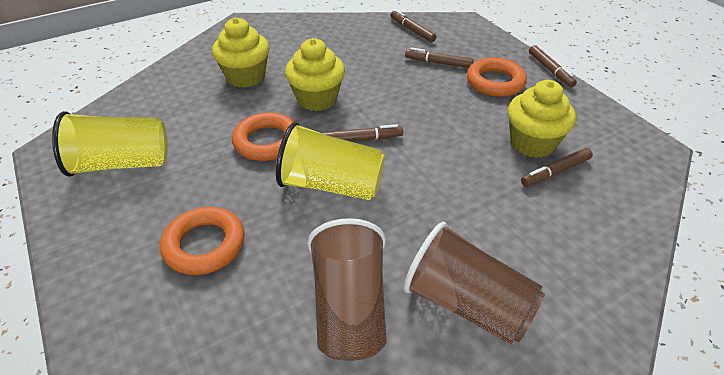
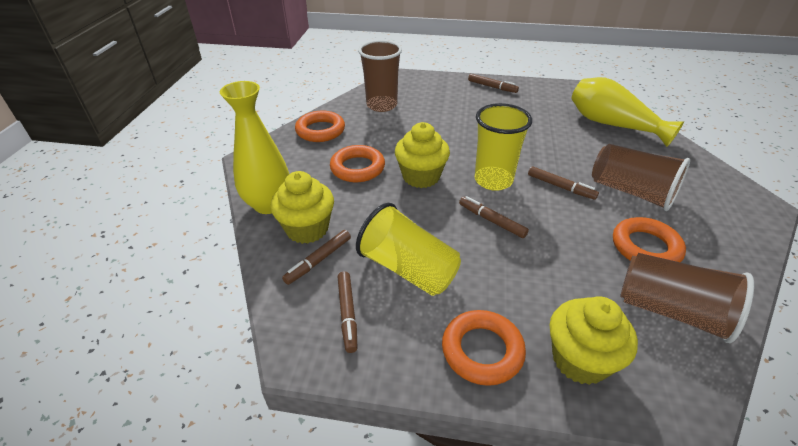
brown cup: 2 -> 3
orange ring: 3 -> 4
yellow vase: 0 -> 2

